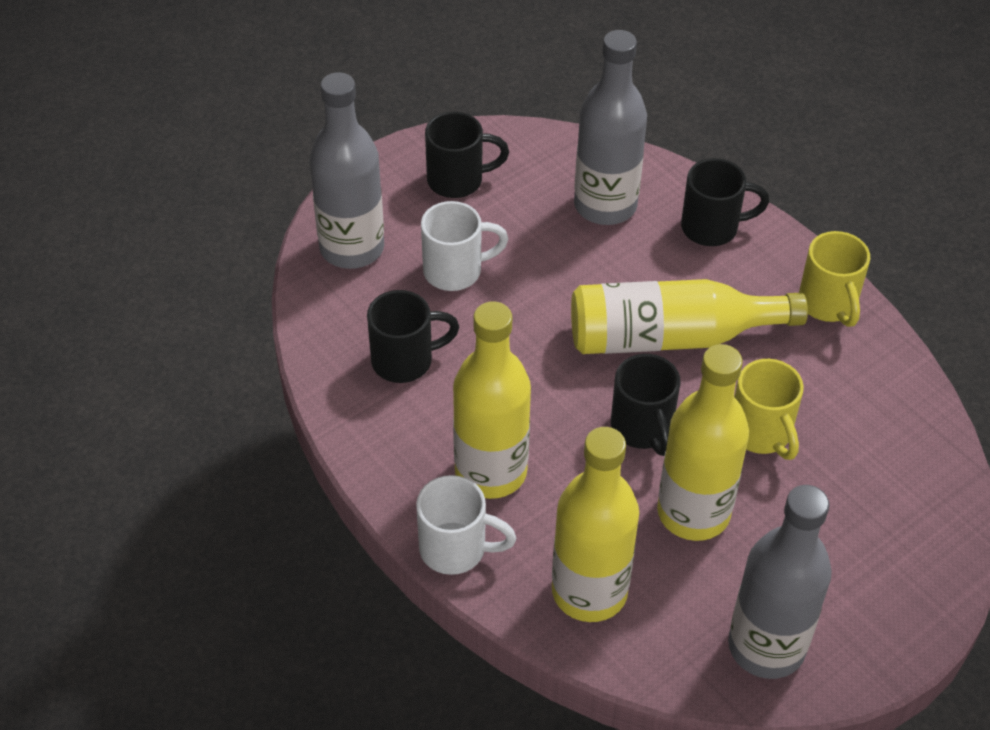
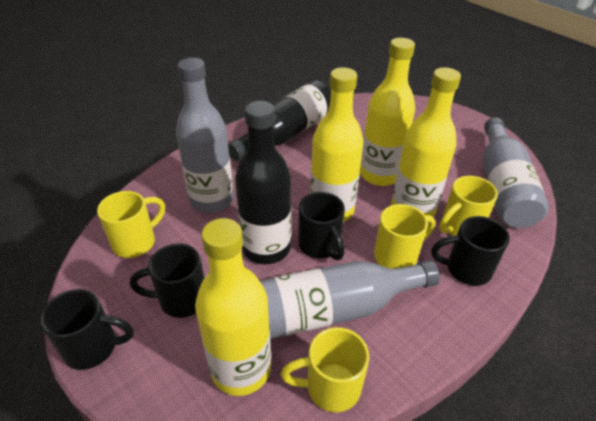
black bottle: 0 -> 2
white mug: 2 -> 0
yellow mug: 2 -> 4

